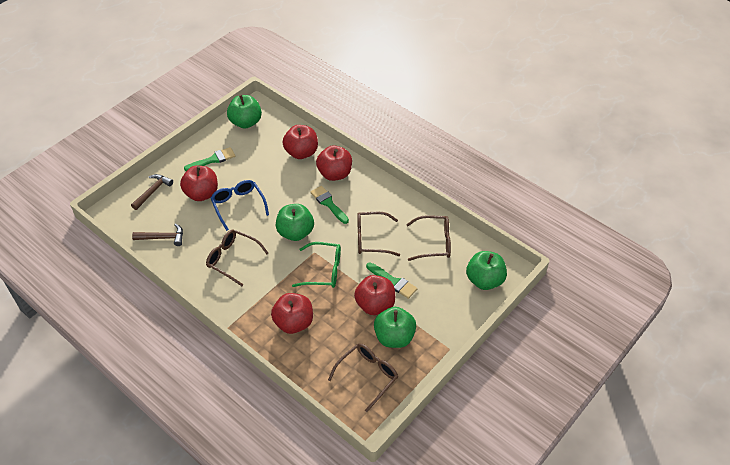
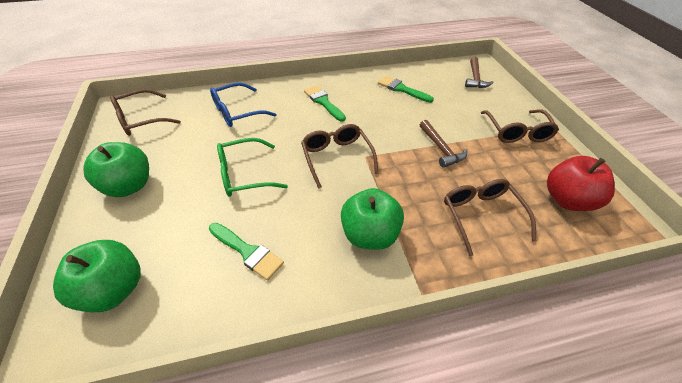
green apple: 4 -> 3
red apple: 5 -> 1

